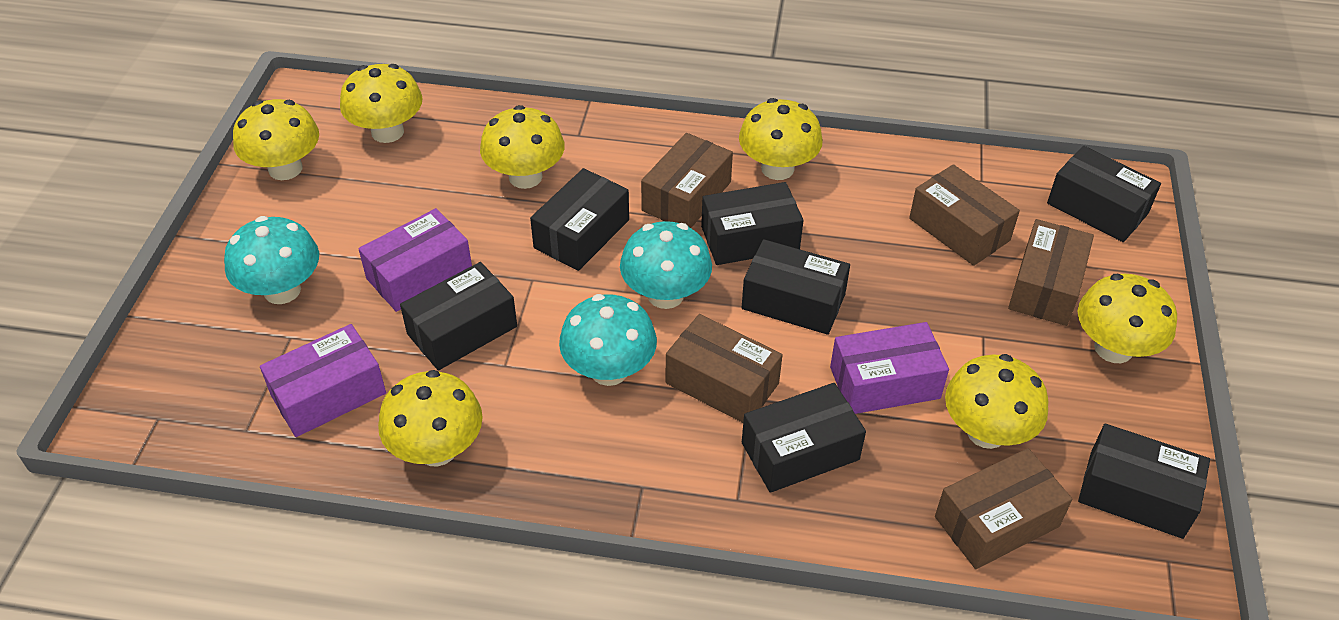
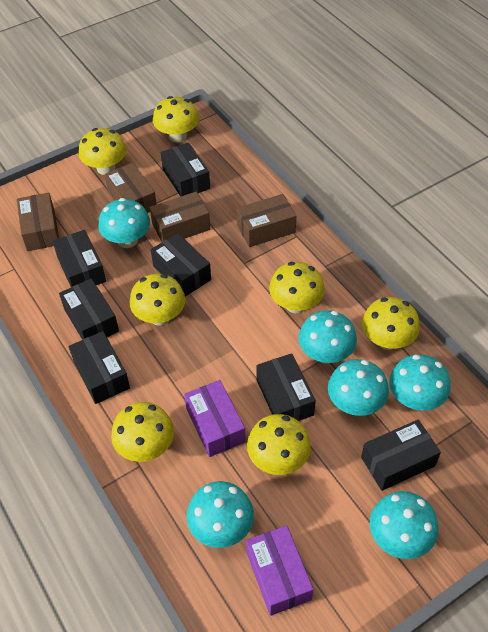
brown box: 5 -> 4
purple box: 3 -> 2
turquoise mushroom: 3 -> 6

